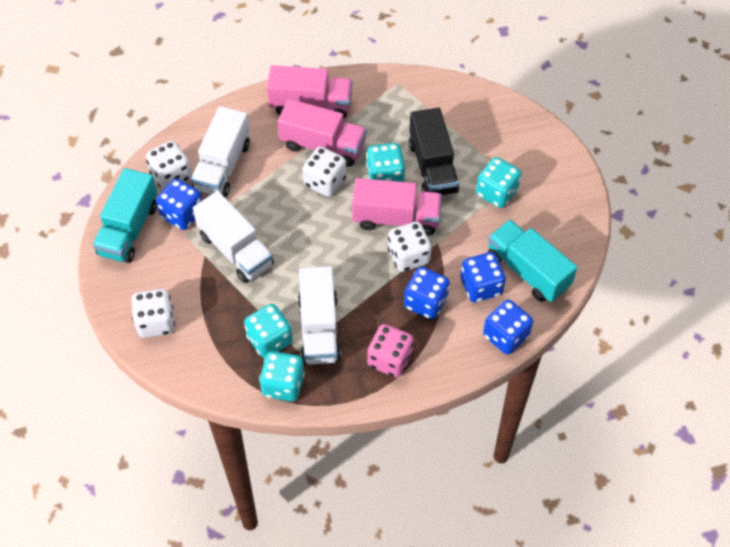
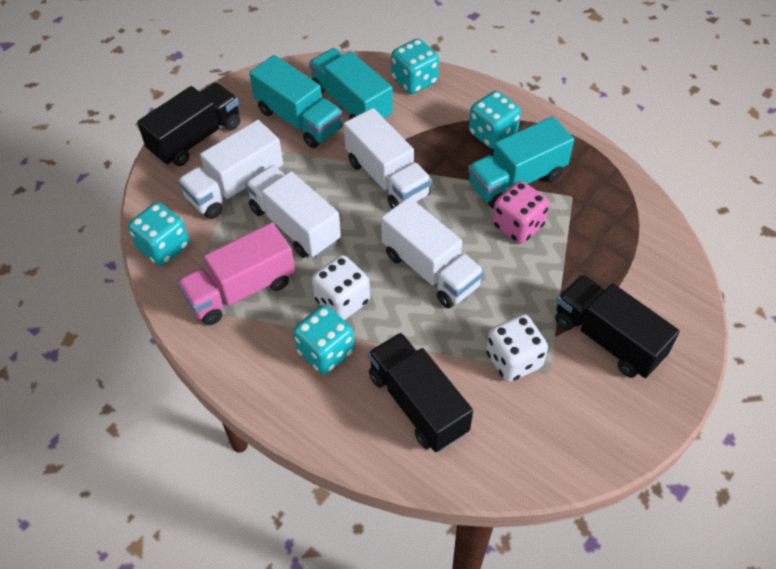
black truck: 1 -> 3
blue dice: 4 -> 0
pink truck: 3 -> 1
turquoise truck: 2 -> 3
white dice: 4 -> 2
white truck: 3 -> 4

